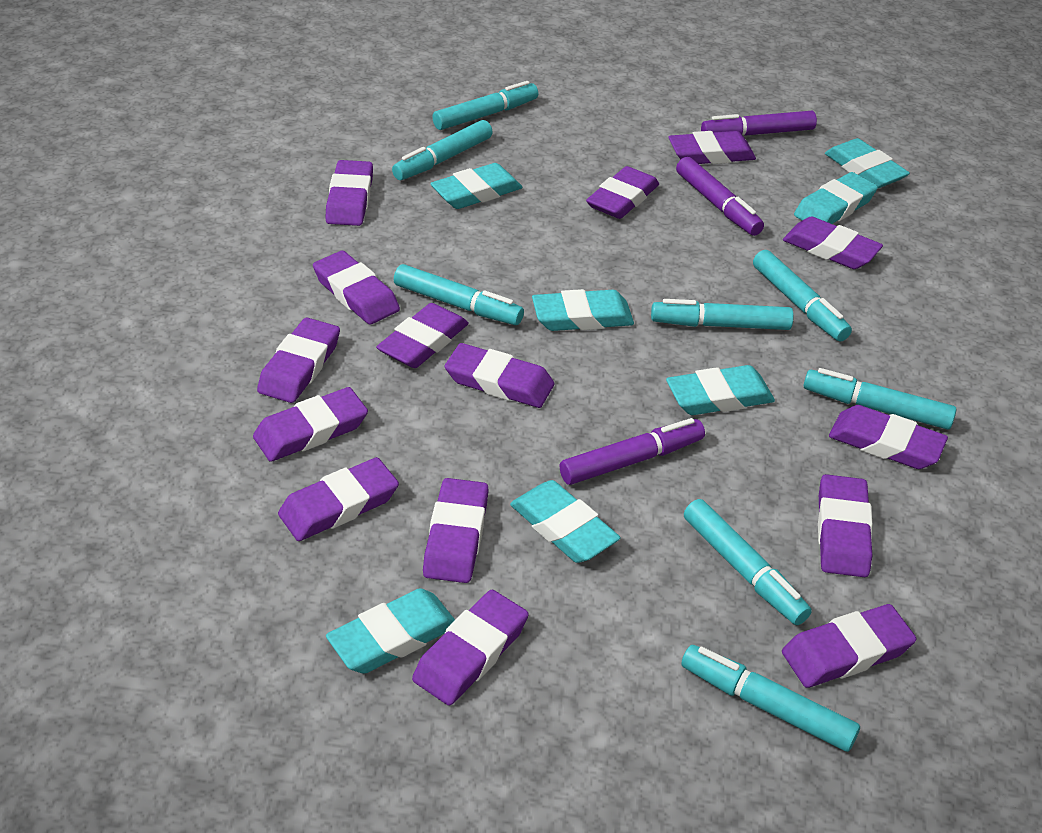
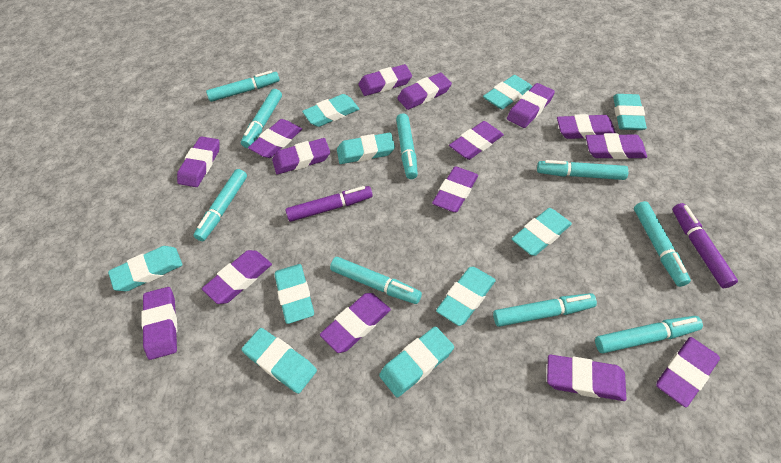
purple marker: 3 -> 2
turquoise eraser: 7 -> 10
turquoise marker: 8 -> 9

